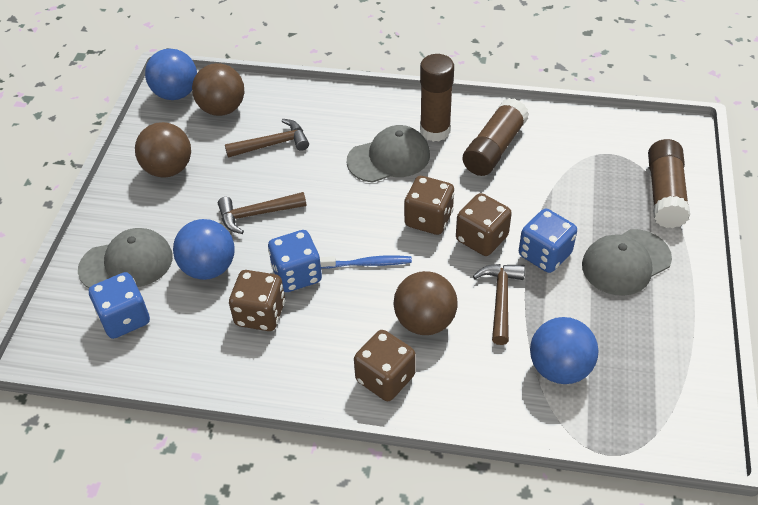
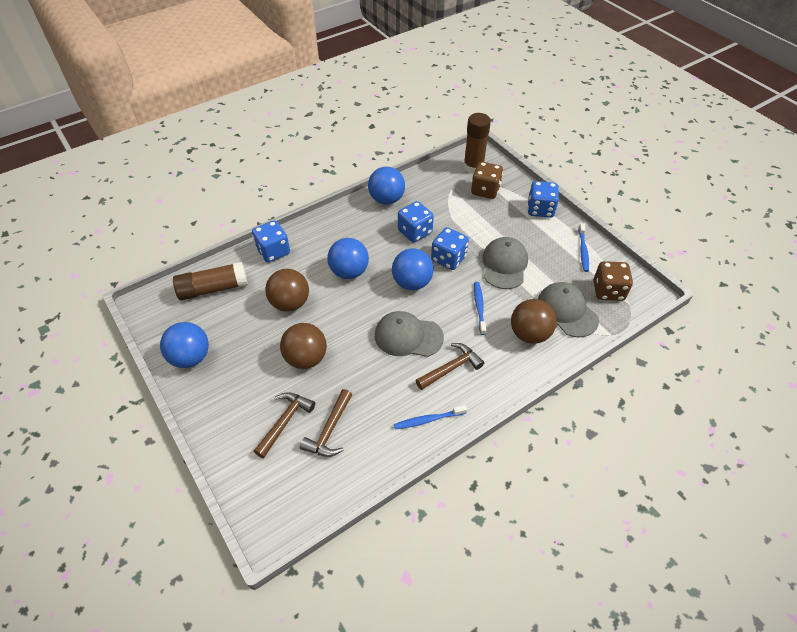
blue ball: 3 -> 4
blue dice: 3 -> 4
blue toothbrush: 1 -> 3
brown dice: 4 -> 2
brown glue stick: 3 -> 2

